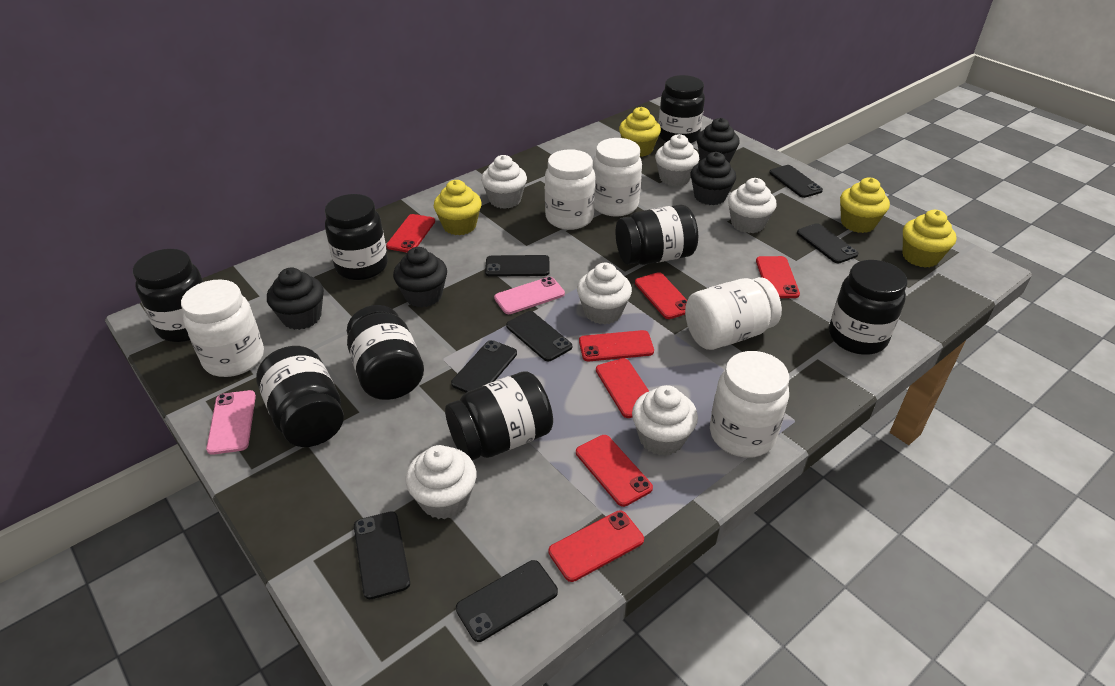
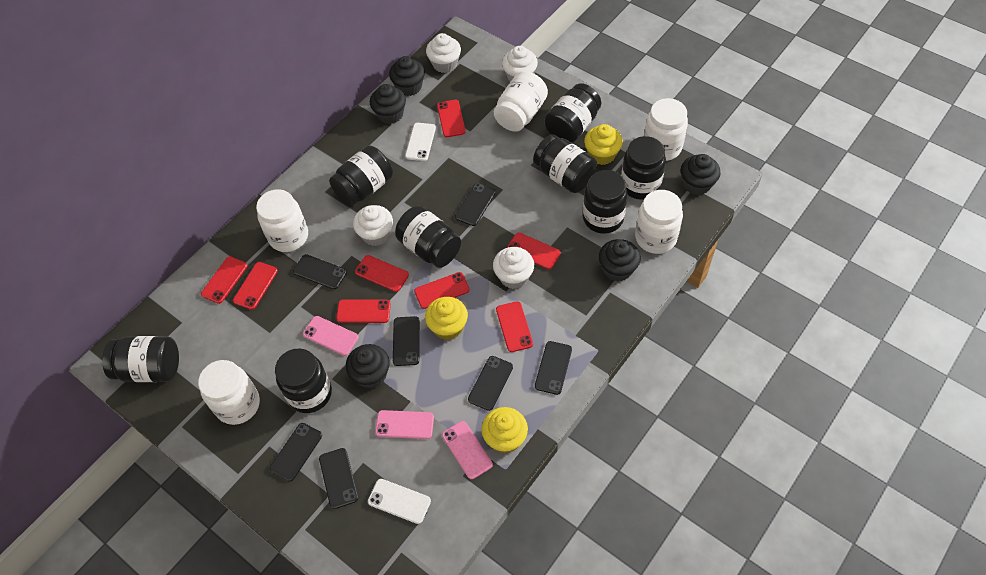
black cupcake: 4 -> 5
pink phone: 2 -> 3
red phone: 7 -> 8
white cupcake: 6 -> 4
white phone: 0 -> 2
yellow cupcake: 4 -> 3

